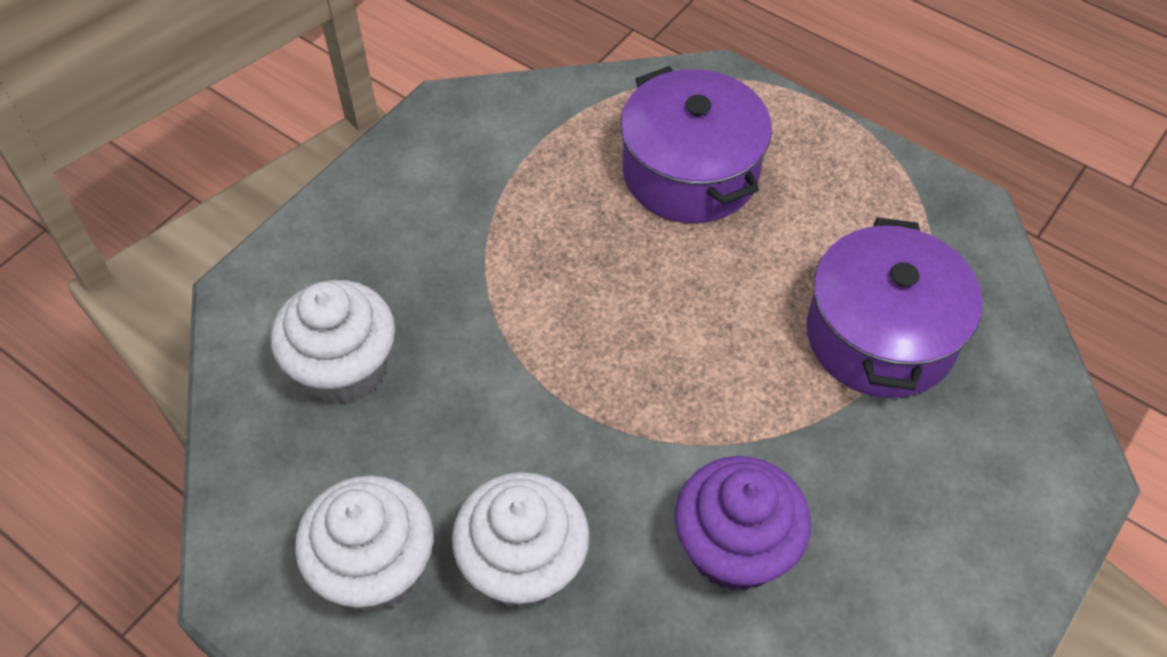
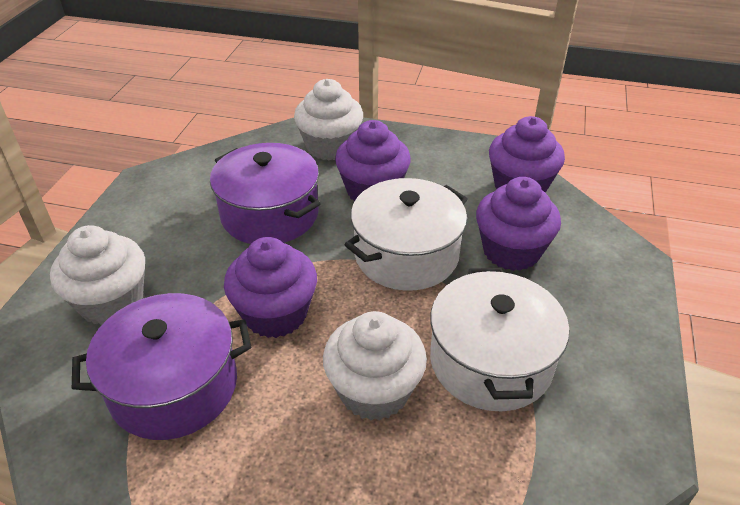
purple cupcake: 1 -> 4
white pot: 0 -> 2

